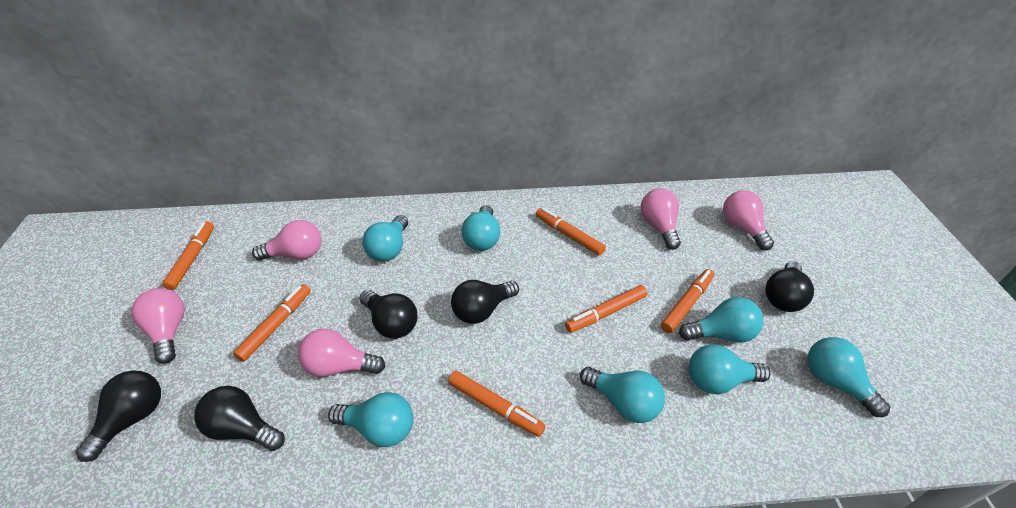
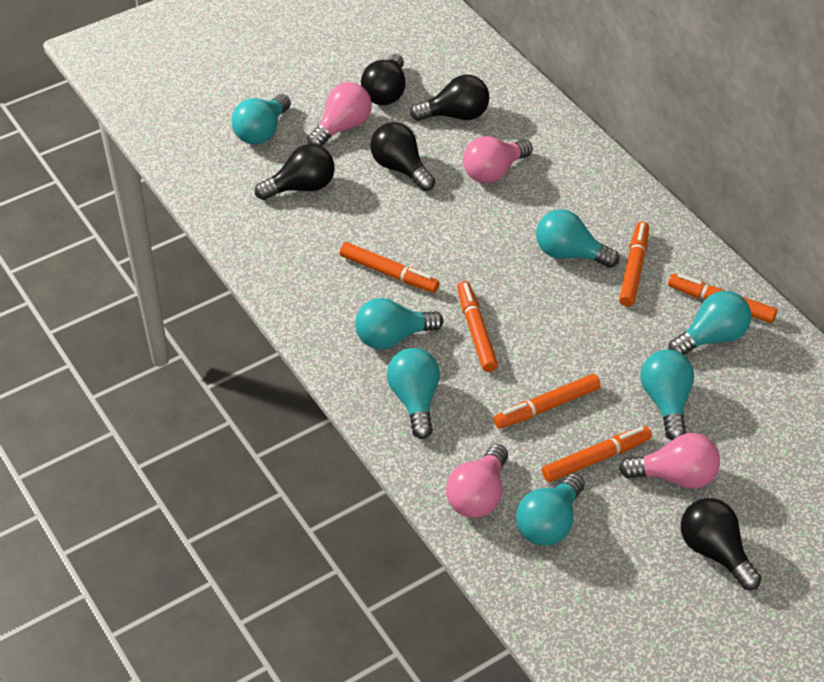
pink light bulb: 5 -> 4

